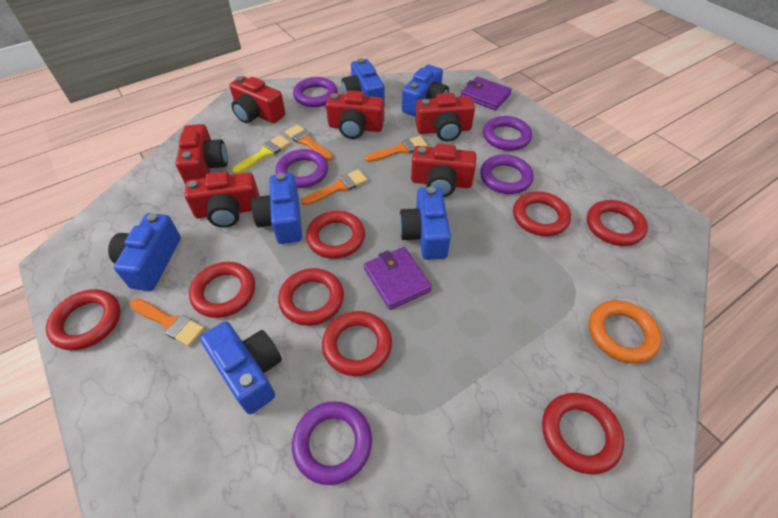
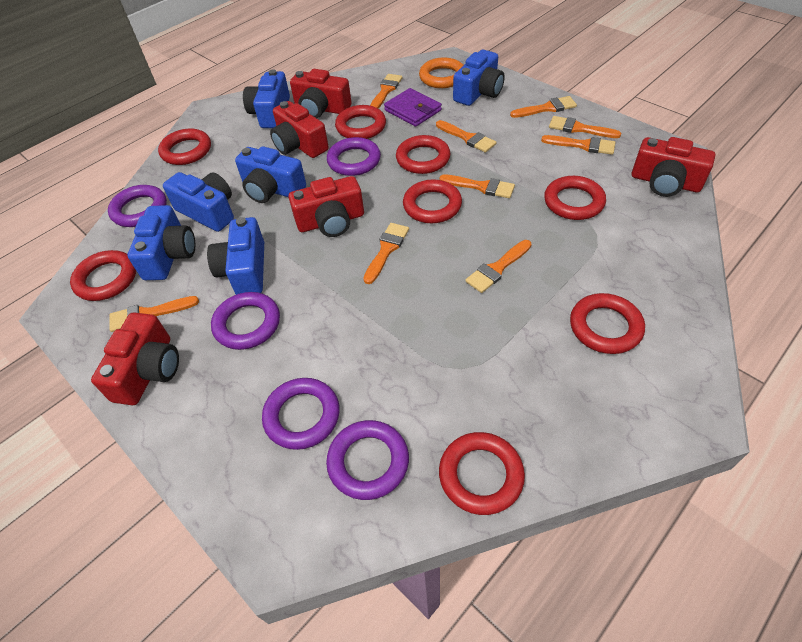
orange brush: 4 -> 9
purple wallet: 2 -> 1
red camera: 6 -> 5
yellow brush: 1 -> 0

